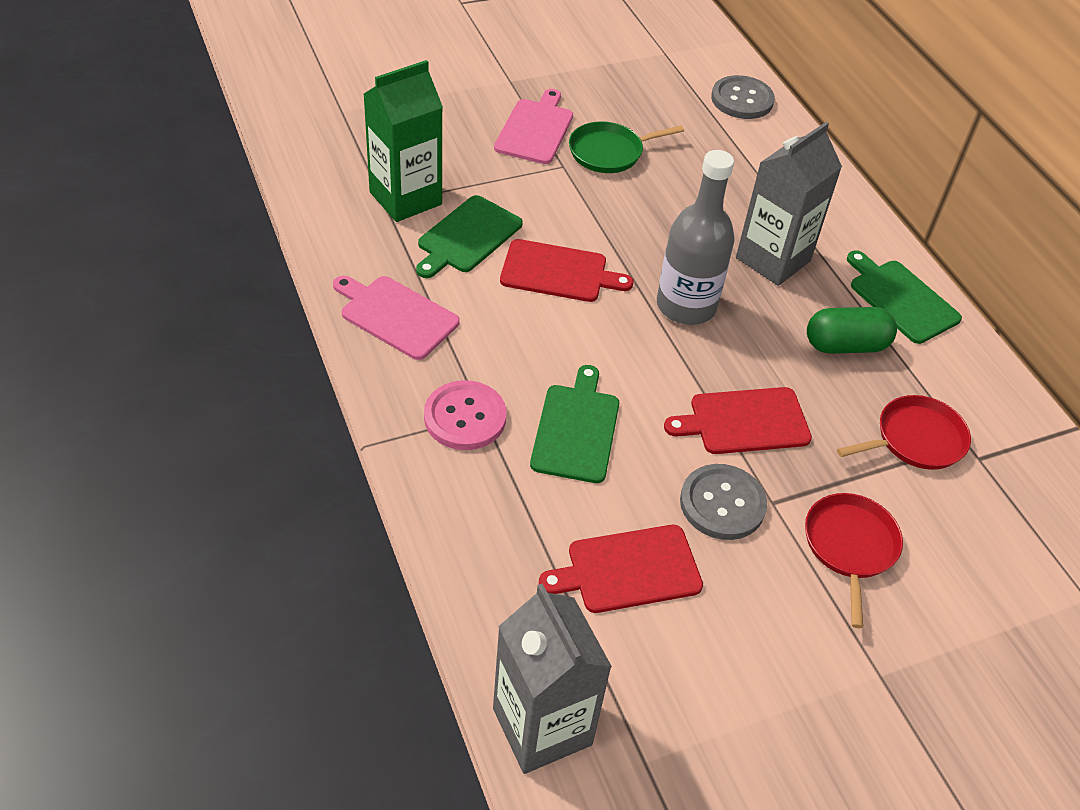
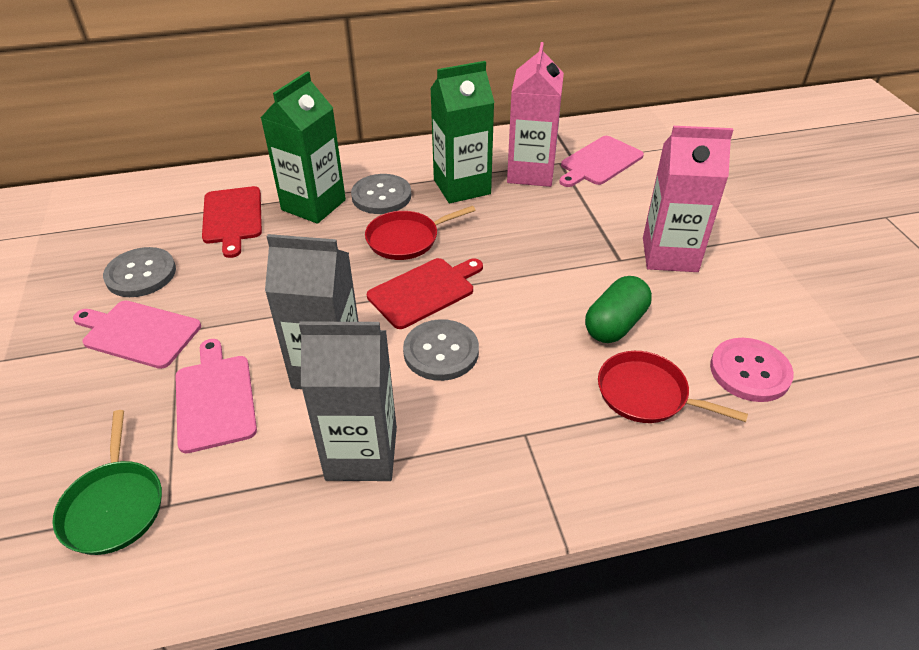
green carton: 1 -> 2
green cutting board: 3 -> 0
grey bottle: 1 -> 0
grey button: 2 -> 3
pink carton: 0 -> 2
pink cutting board: 2 -> 3
red cutting board: 3 -> 2

